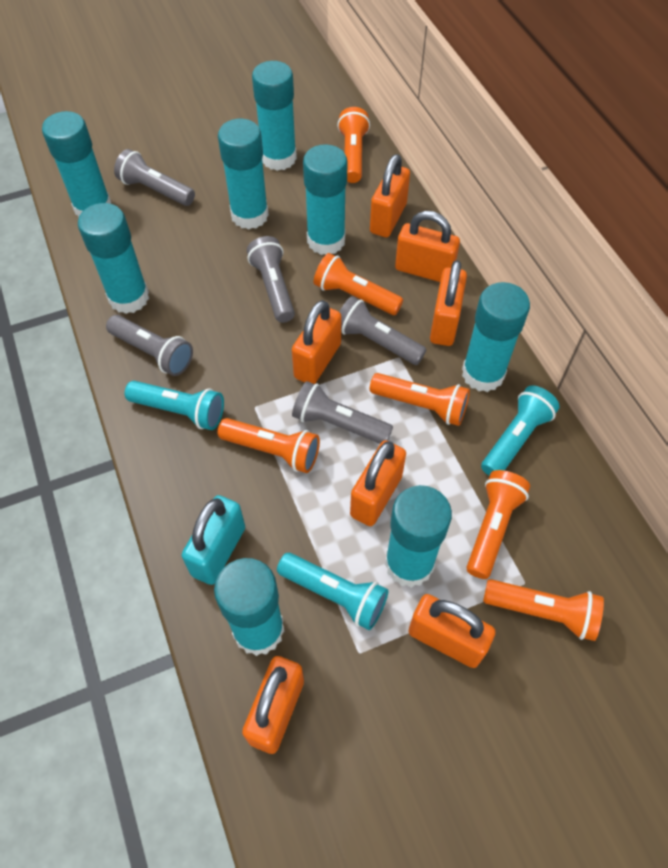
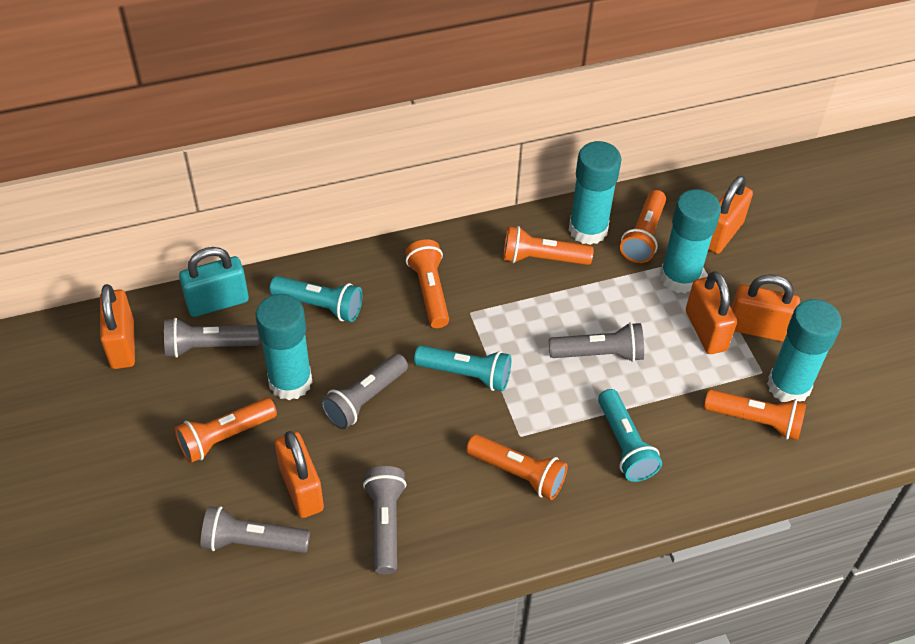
orange padlock: 7 -> 5
turquoise glue stick: 8 -> 4

